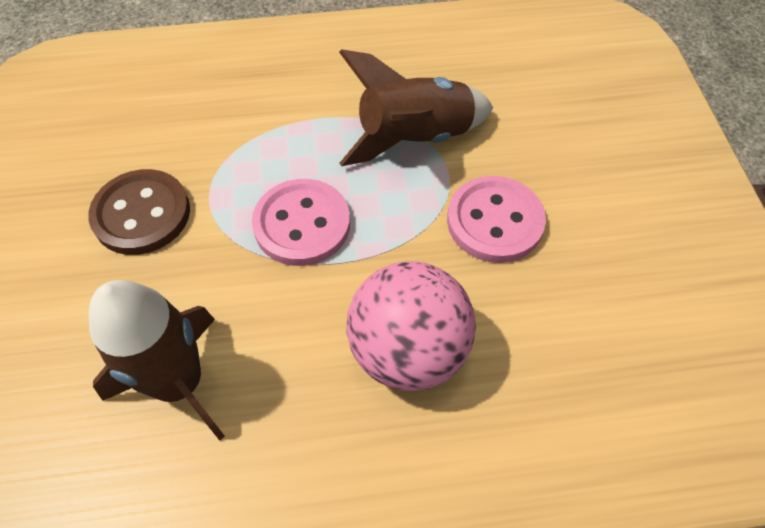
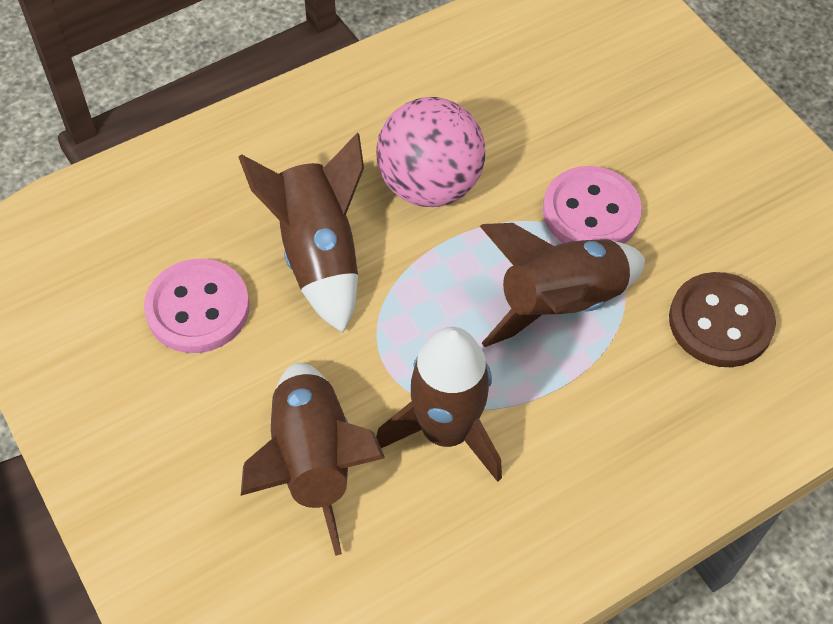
brown rocket: 2 -> 4

